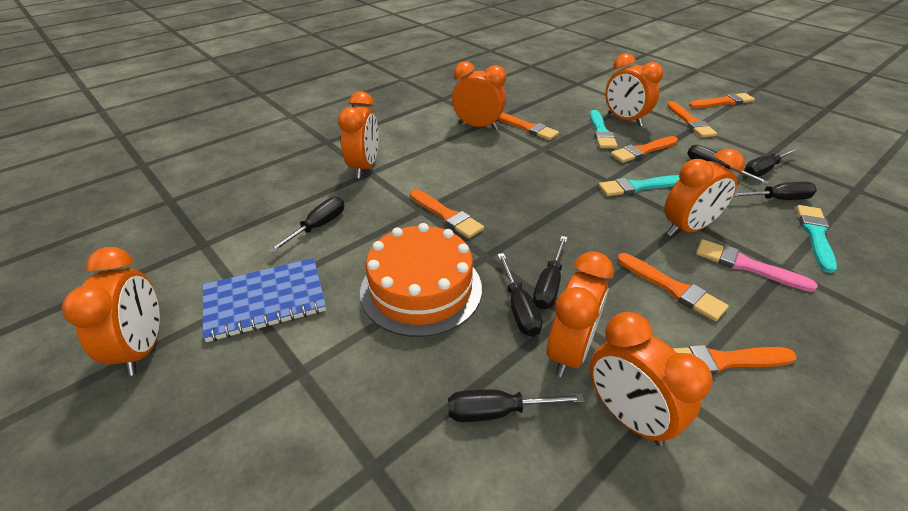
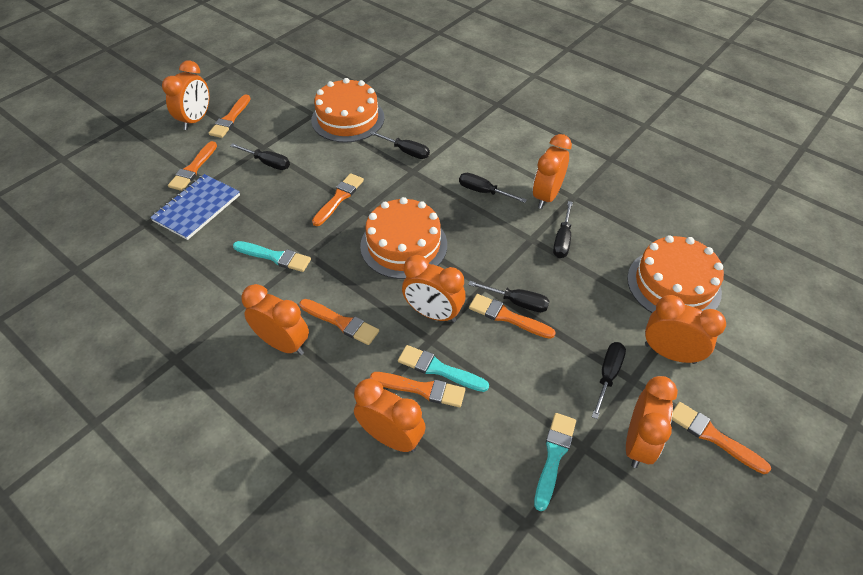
black screwdriver: 7 -> 6
orange cake: 1 -> 3
pink brush: 1 -> 0

